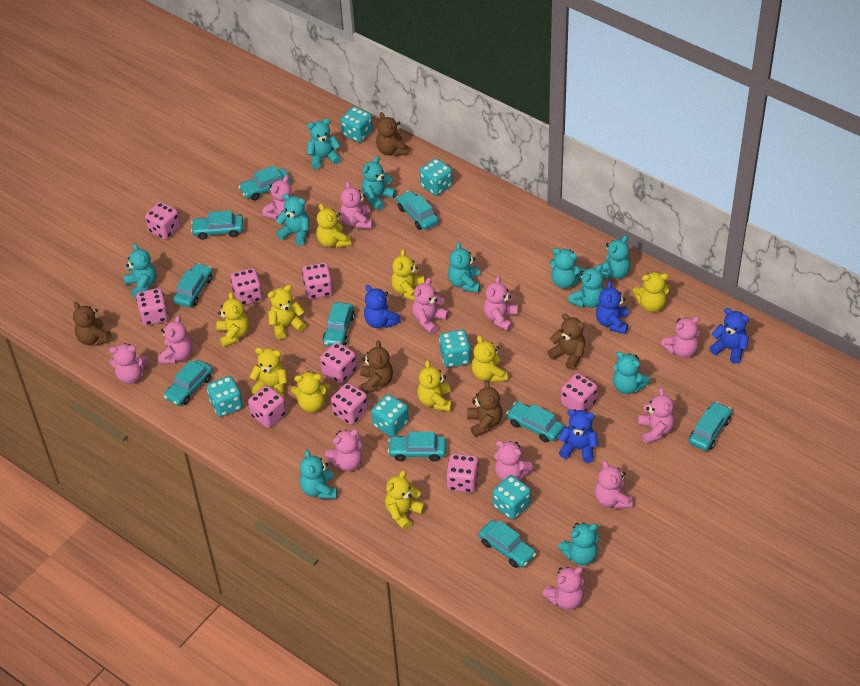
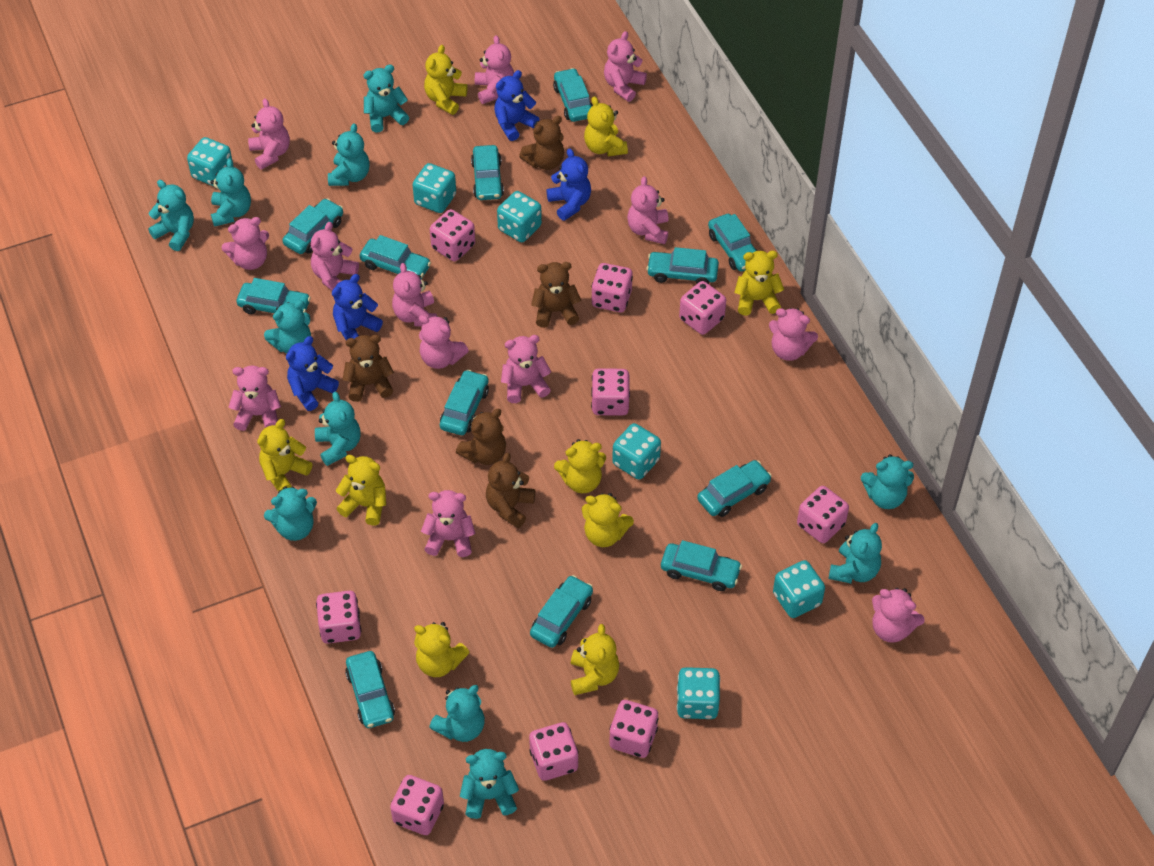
pink teddy bear: 12 -> 13
turquoise car: 10 -> 12
yellow teddy bear: 10 -> 9

